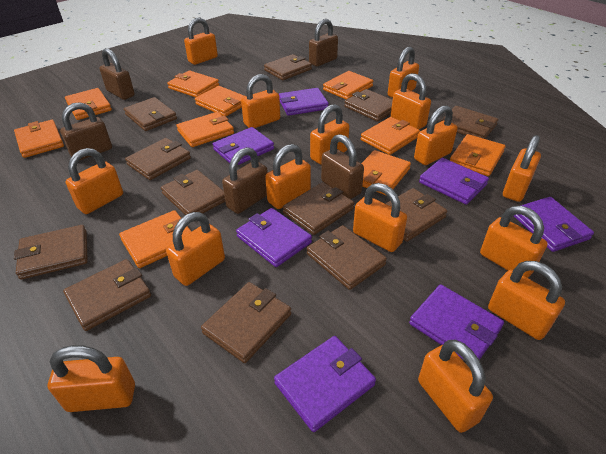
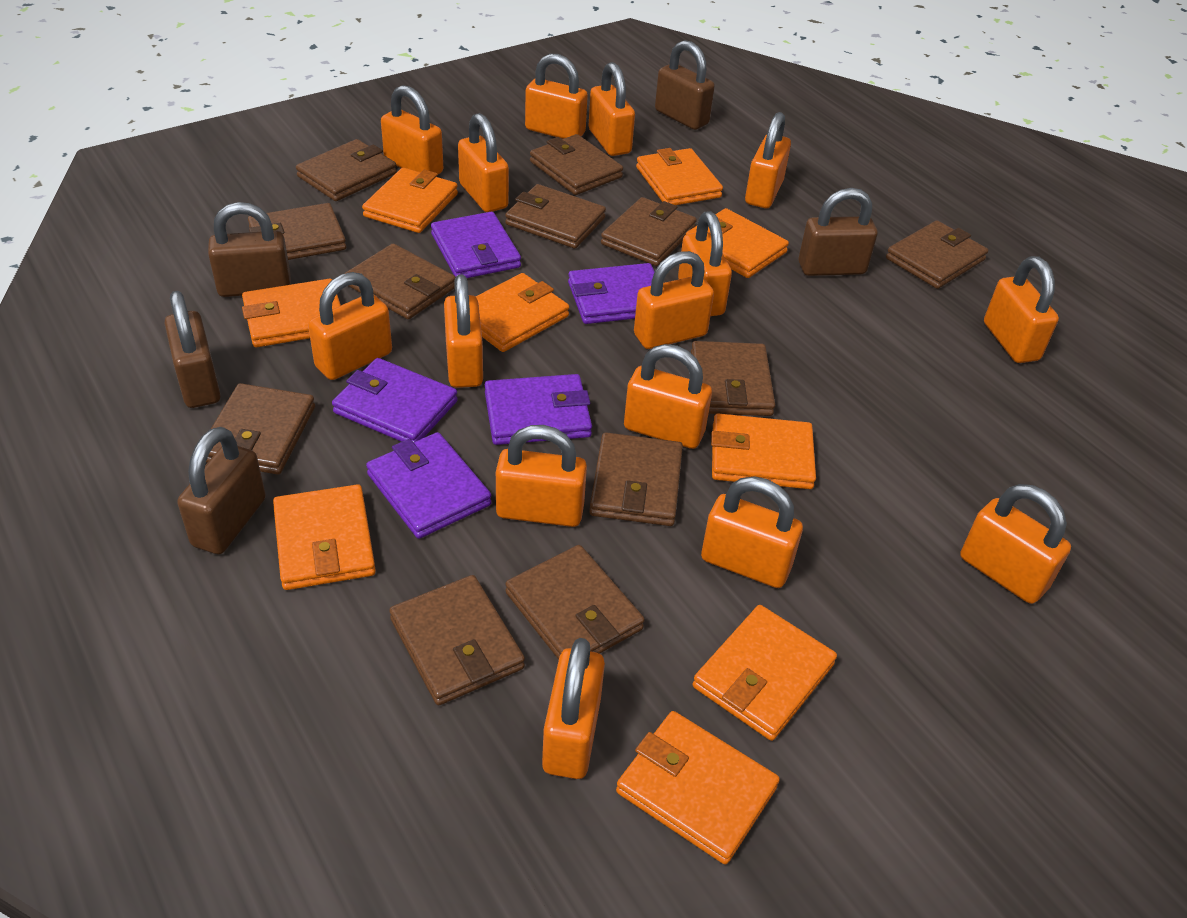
orange wallet: 10 -> 9
purple wallet: 7 -> 5

